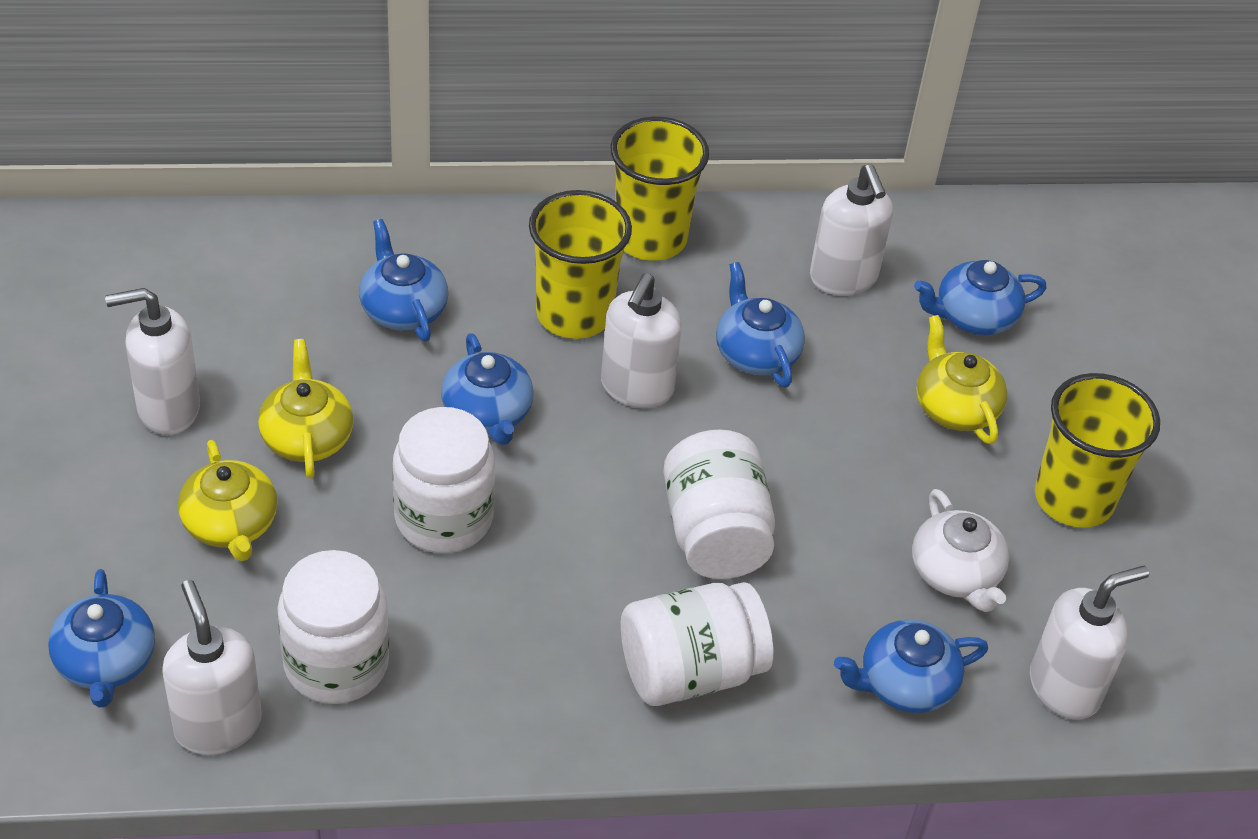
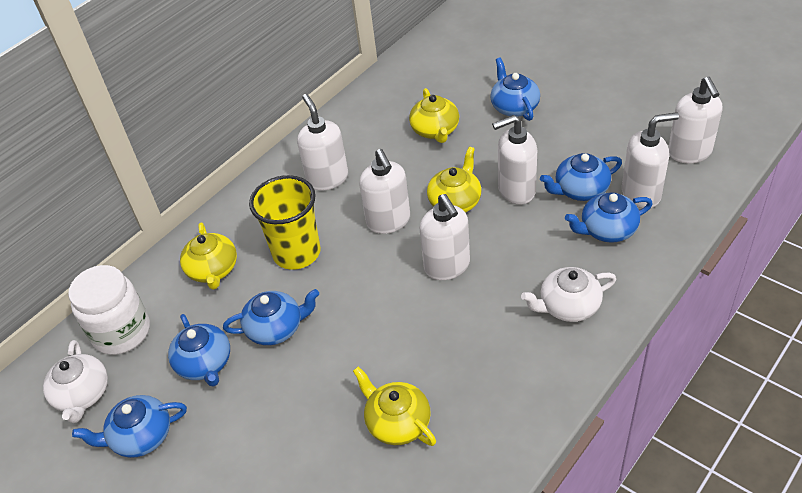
white jar: 4 -> 1
white soap dispenser: 5 -> 6
white teapot: 1 -> 2
yellow cup: 3 -> 1
yellow teapot: 3 -> 4

